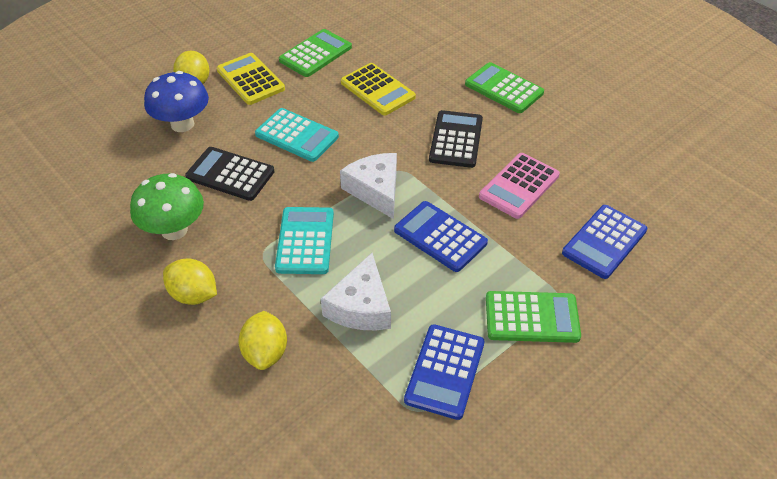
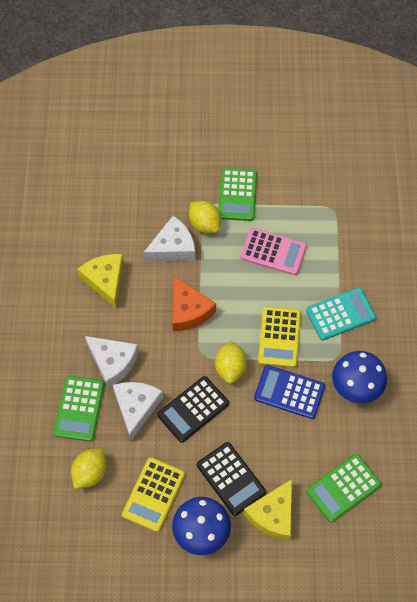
blue calculator: 3 -> 1
blue mushroom: 1 -> 2
green mushroom: 1 -> 0
orange cheese: 0 -> 1
turquoise calculator: 2 -> 1
white cheese: 2 -> 3
yellow cheese: 0 -> 2

